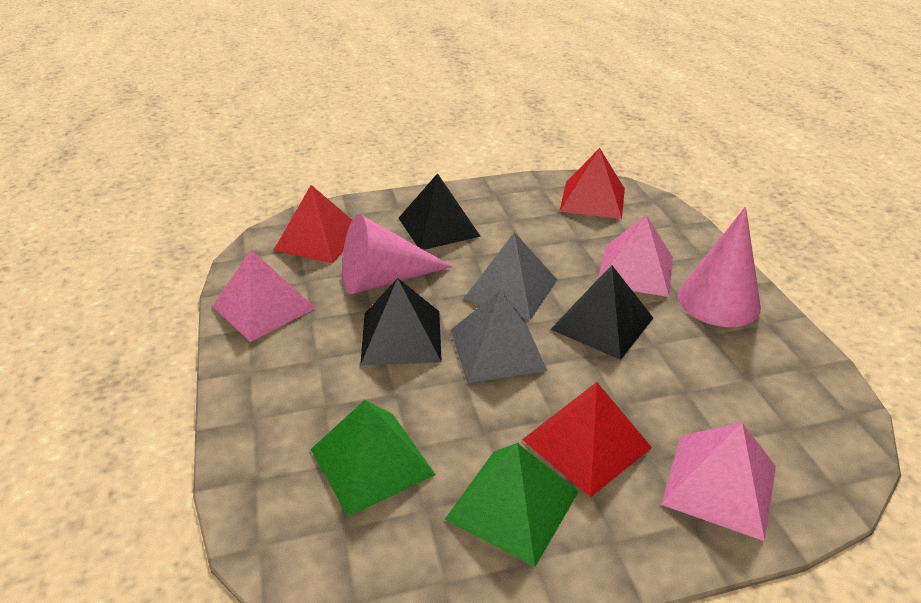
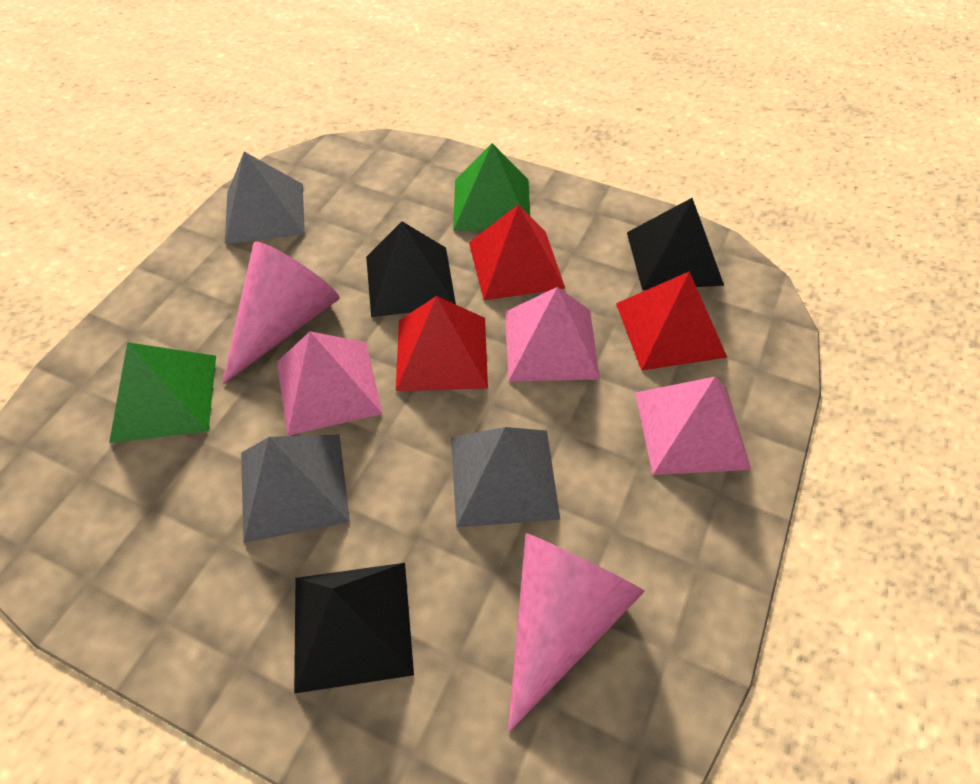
grey pyramid: 2 -> 3

